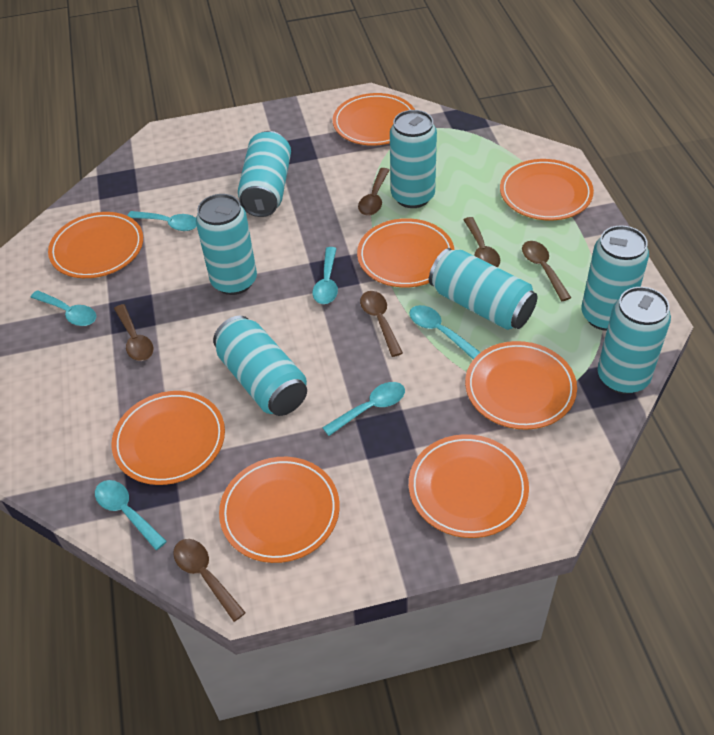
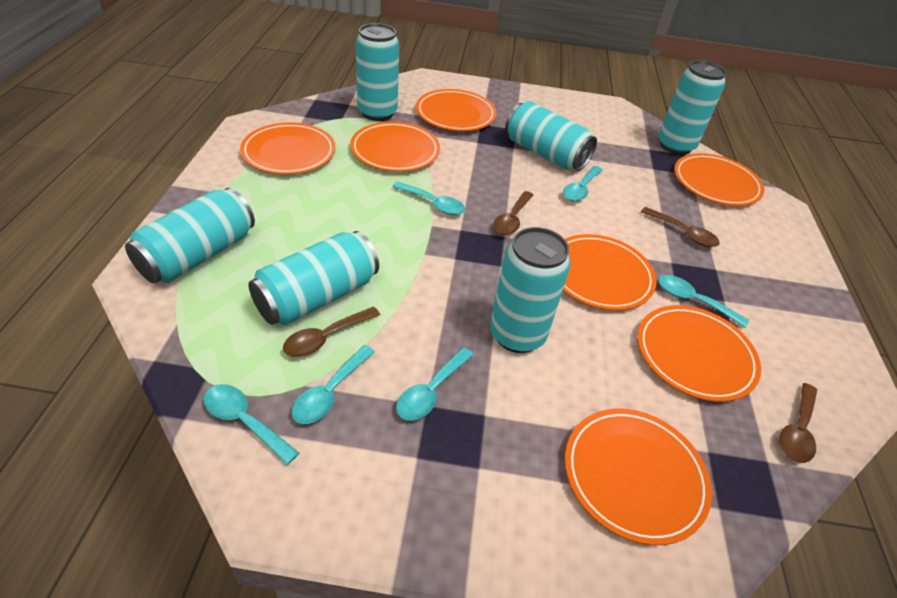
brown spoon: 6 -> 4
orange plate: 8 -> 7
turquoise can: 7 -> 6

